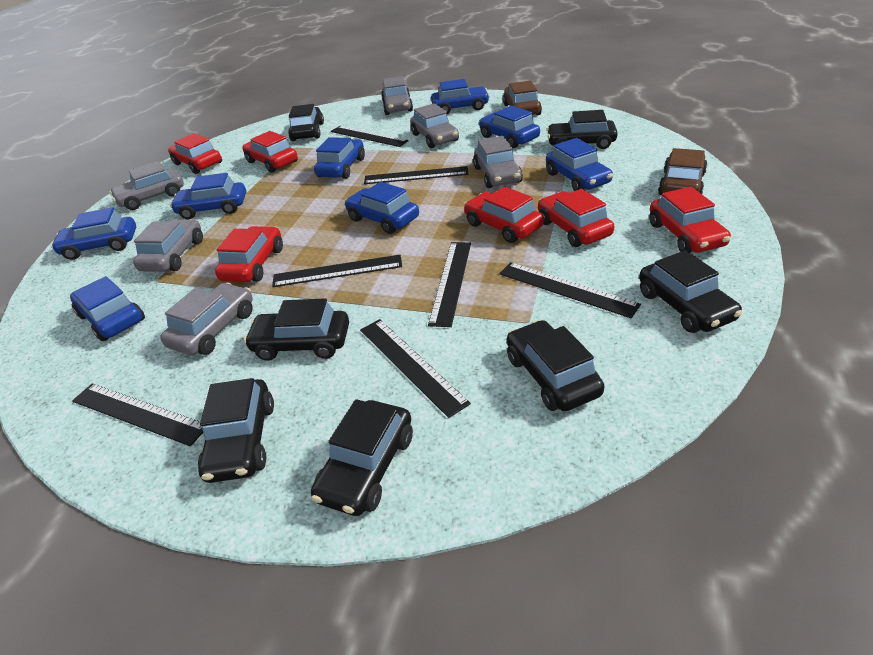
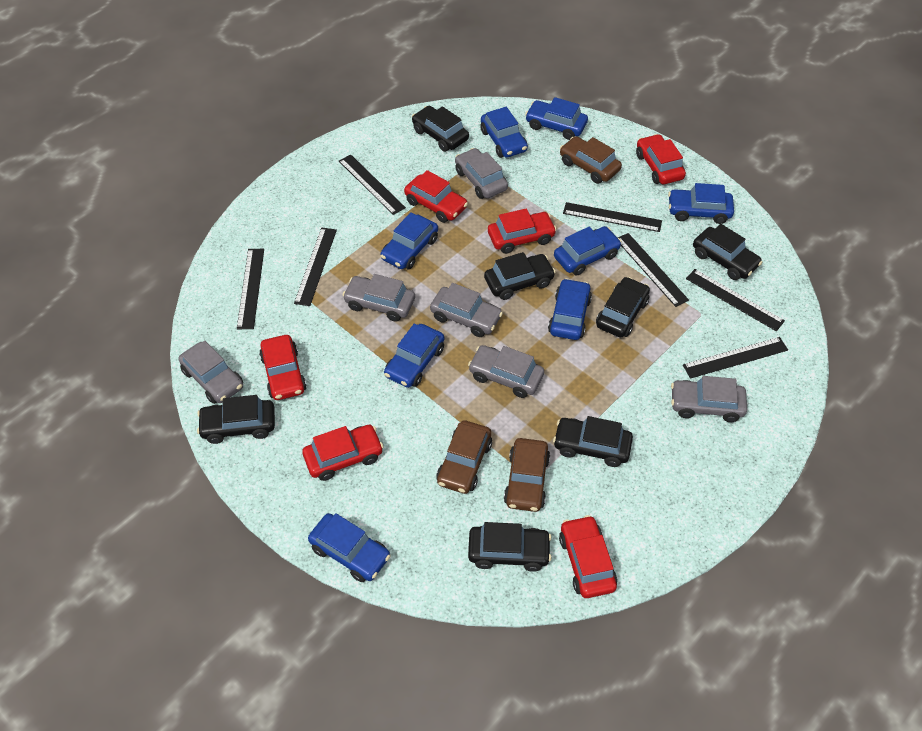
brown car: 2 -> 3

